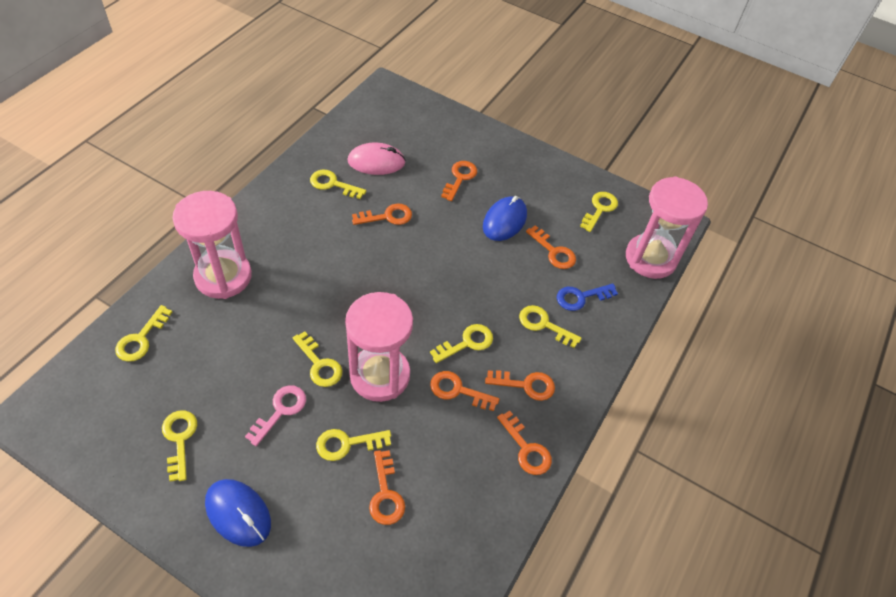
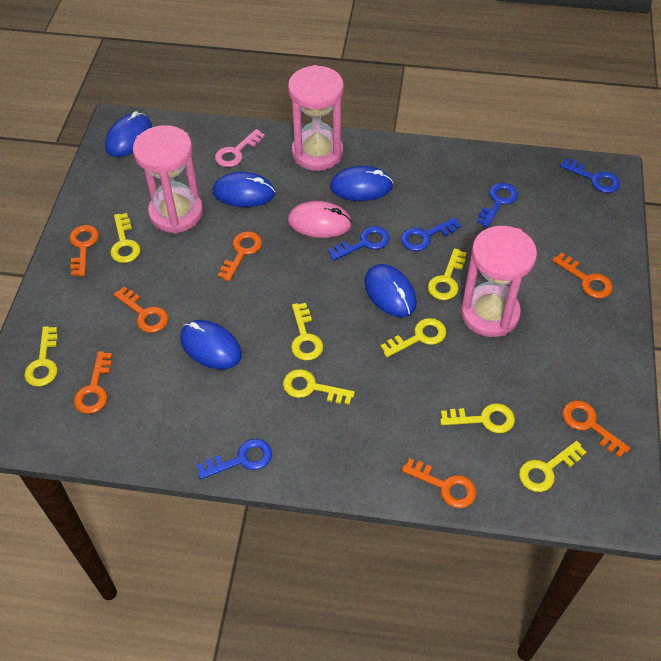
blue key: 1 -> 5
blue mouse: 2 -> 5

